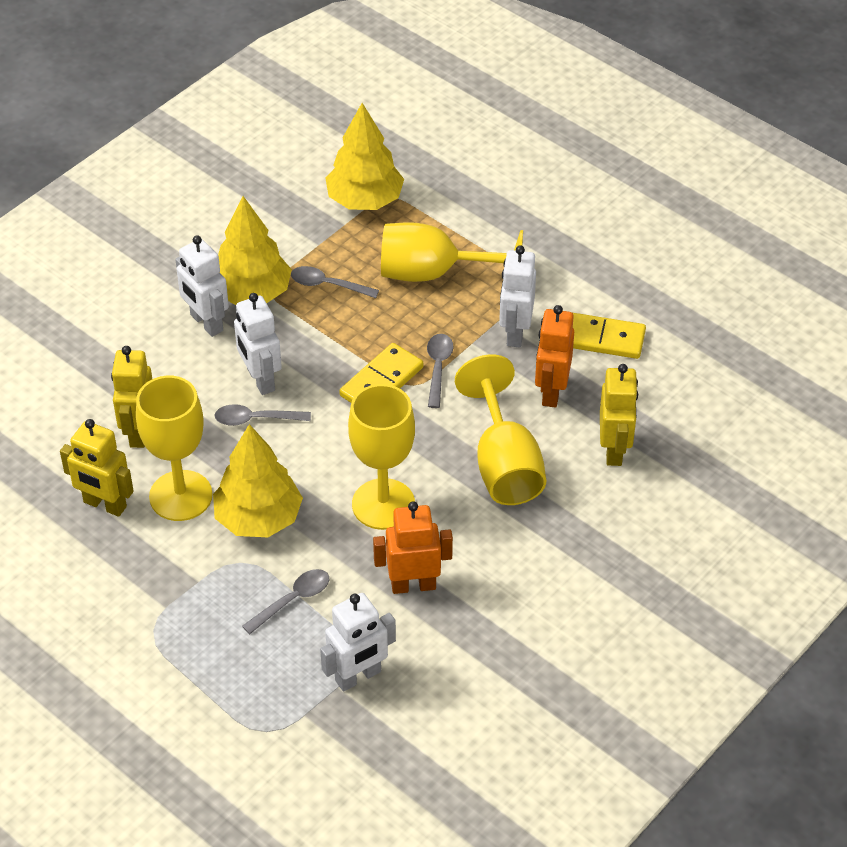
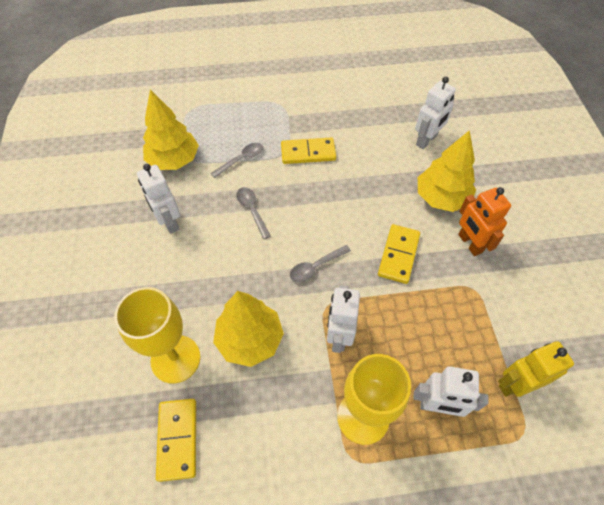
grey spoon: 4 -> 3
orange robot: 2 -> 1
yellow domino: 2 -> 3
yellow goblet: 4 -> 2
yellow robot: 3 -> 1

